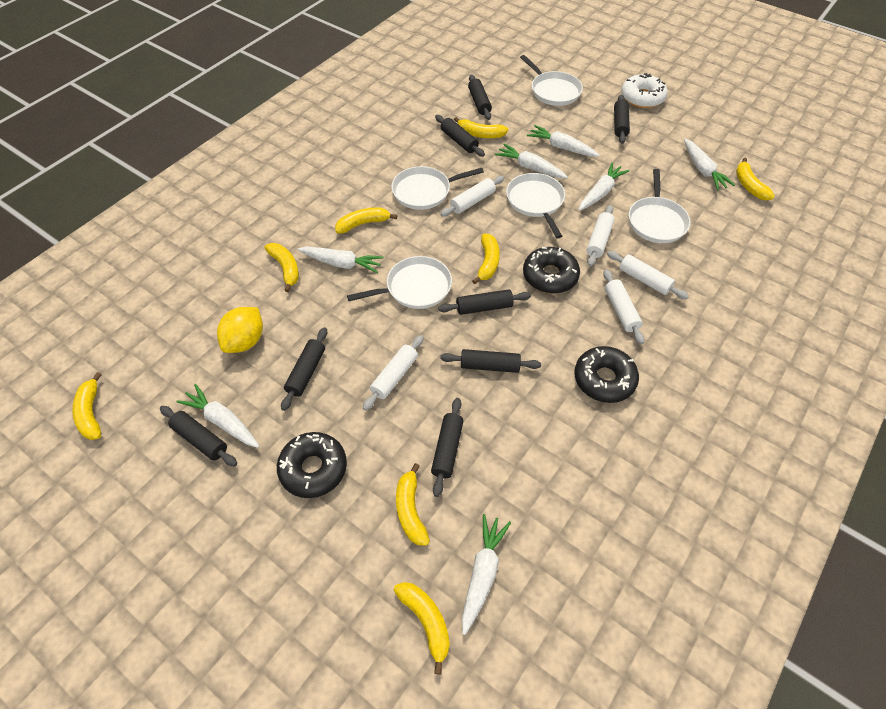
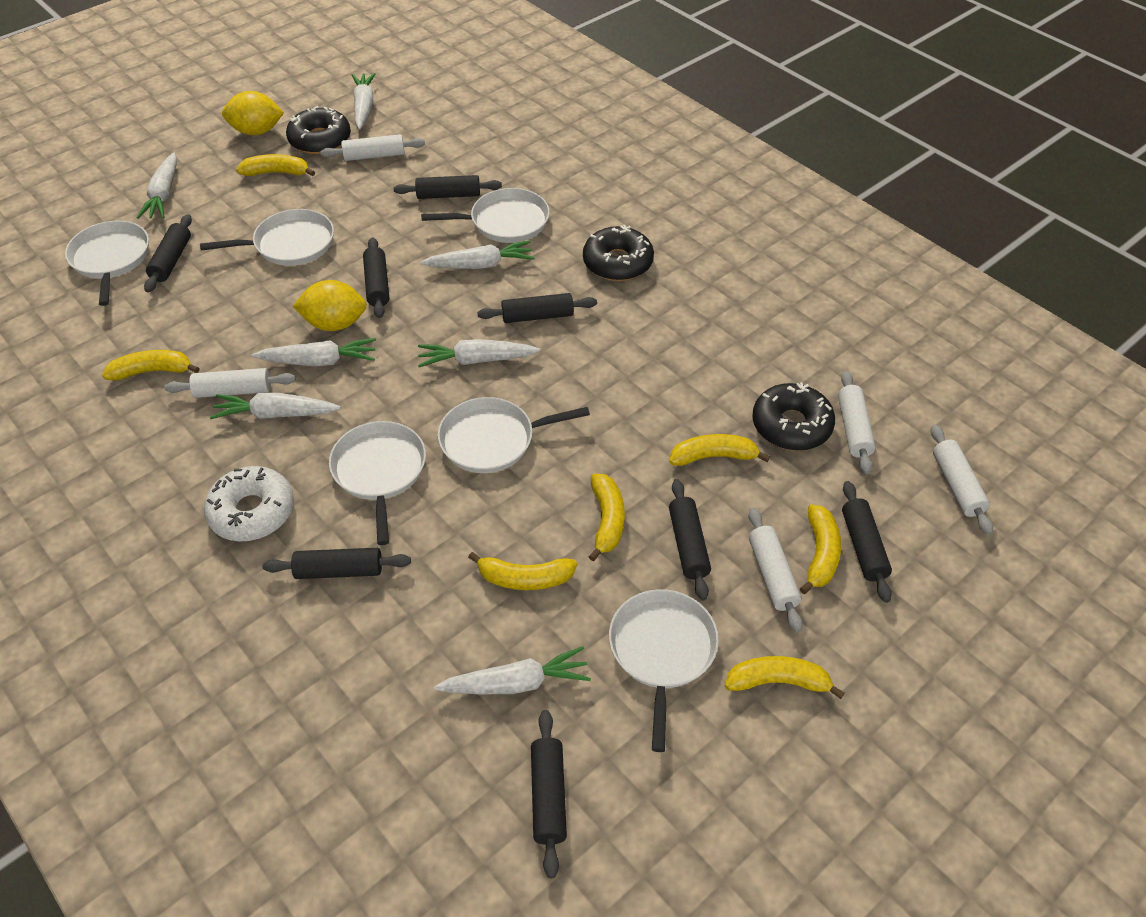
white pan: 5 -> 6
yellow banana: 8 -> 7
yellow lemon: 1 -> 2

